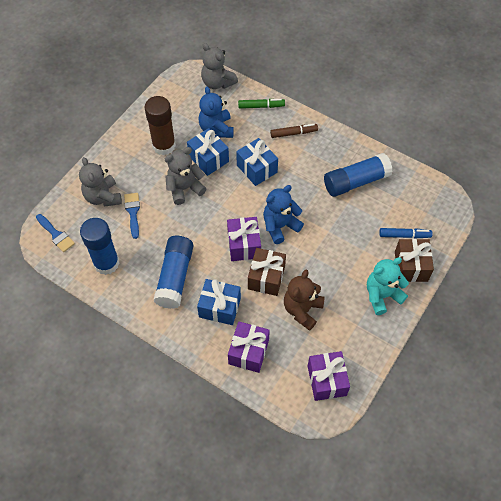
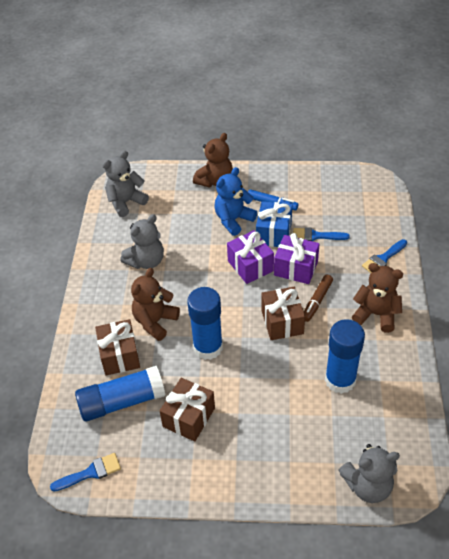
blue brush: 2 -> 3
blue gift: 3 -> 1
blue teddy bear: 2 -> 1
brown gift: 2 -> 3
brown glue stick: 1 -> 0
brown teddy bear: 1 -> 3
green marker: 1 -> 0
purple gift: 3 -> 2
turquoise teddy bear: 1 -> 0

